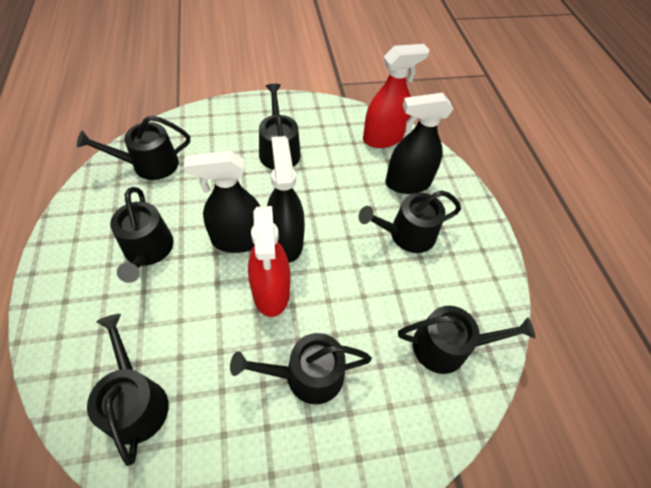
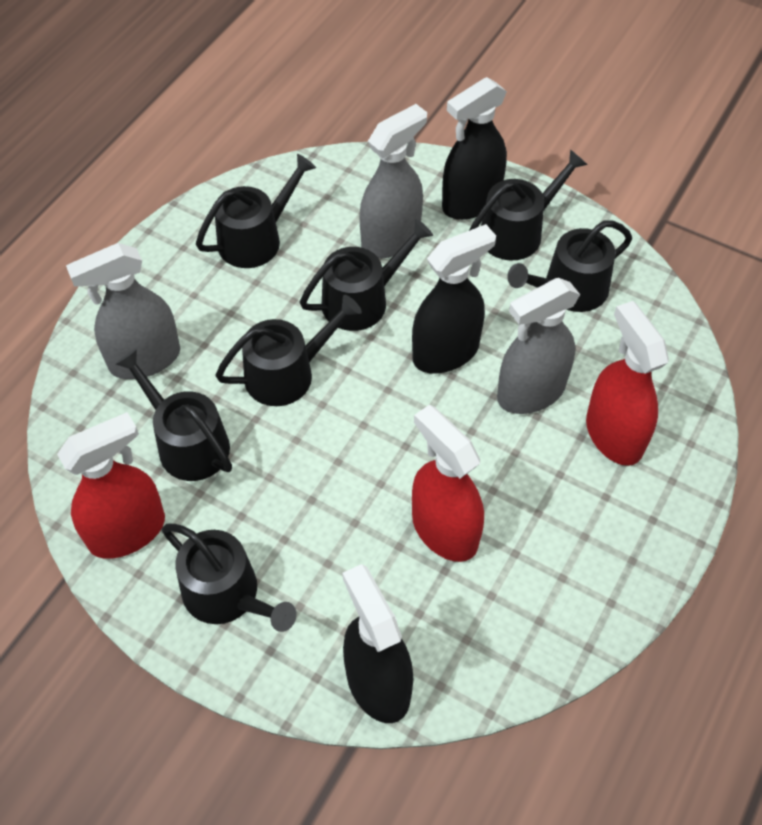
grey spray bottle: 0 -> 3
red spray bottle: 2 -> 3

